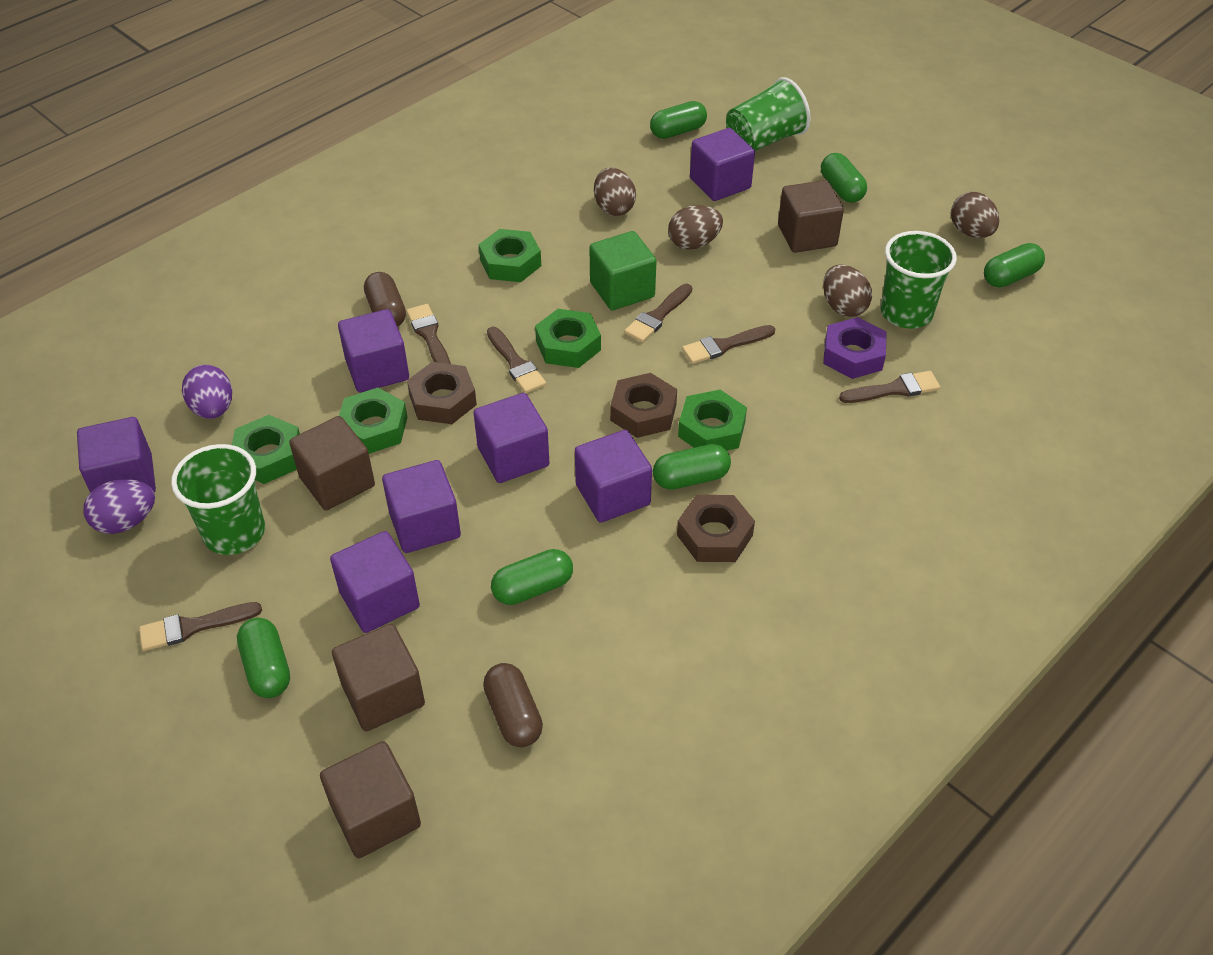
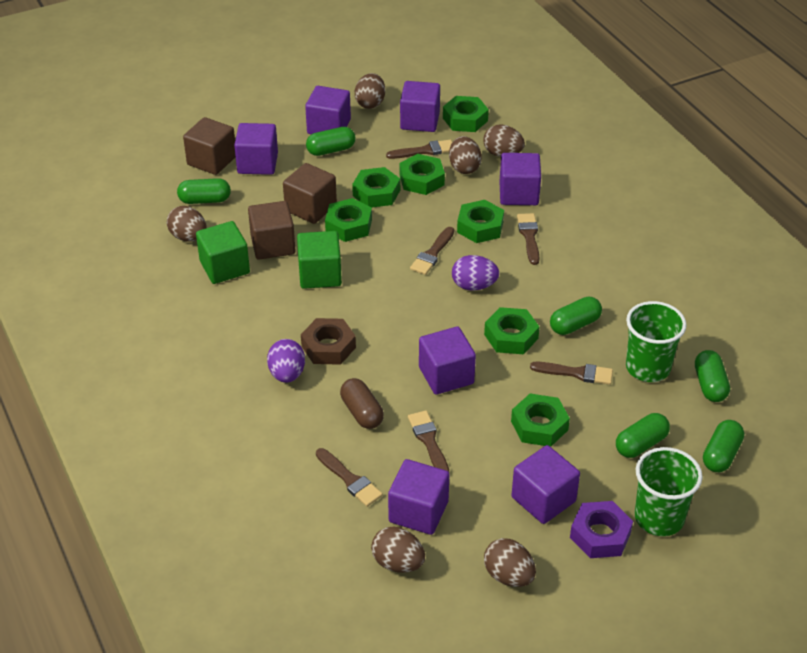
brown capsule: 2 -> 1
brown cube: 4 -> 3
brown egg: 4 -> 6
brown nut: 3 -> 1
green cube: 1 -> 2
green cup: 3 -> 2
green nut: 5 -> 7

